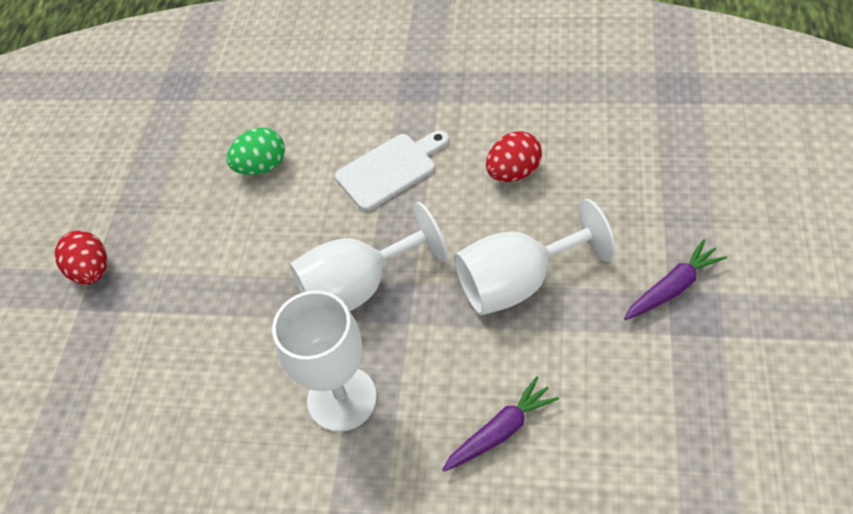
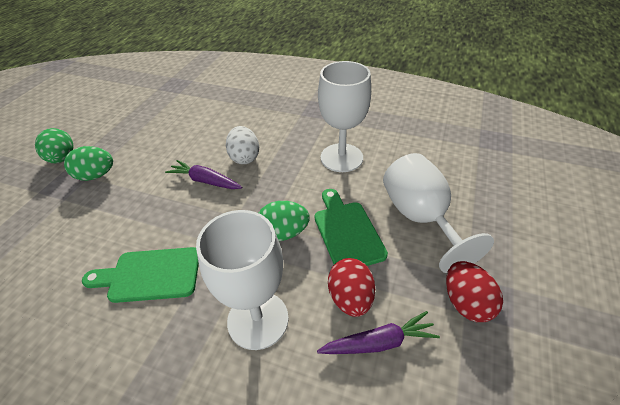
green cutting board: 0 -> 2
green egg: 1 -> 3
white cutting board: 1 -> 0
white egg: 0 -> 1

